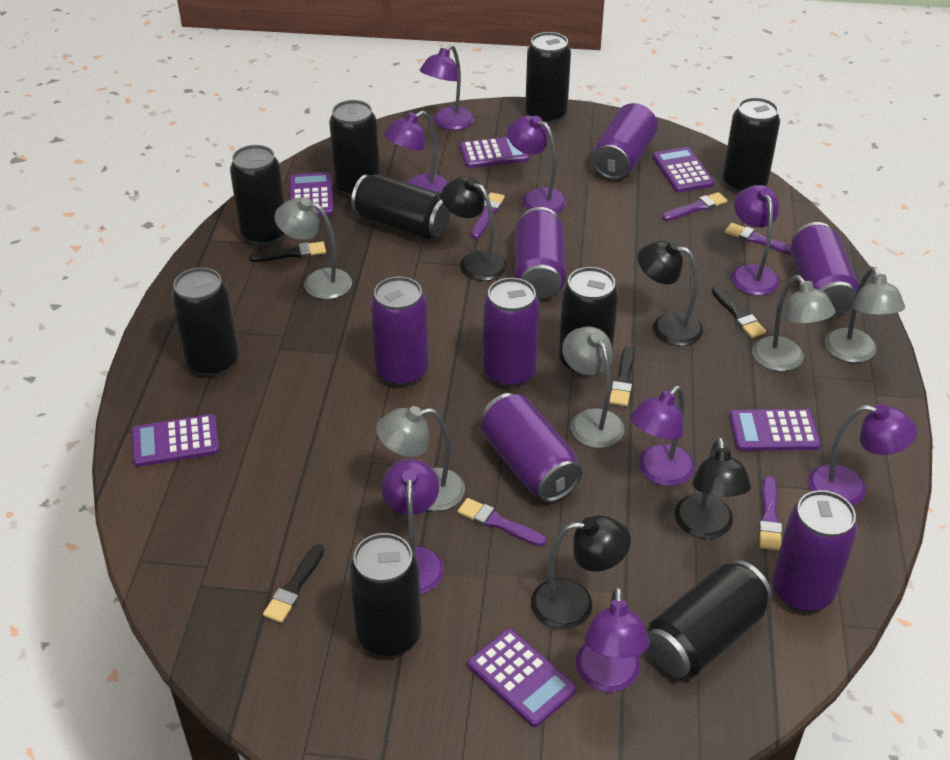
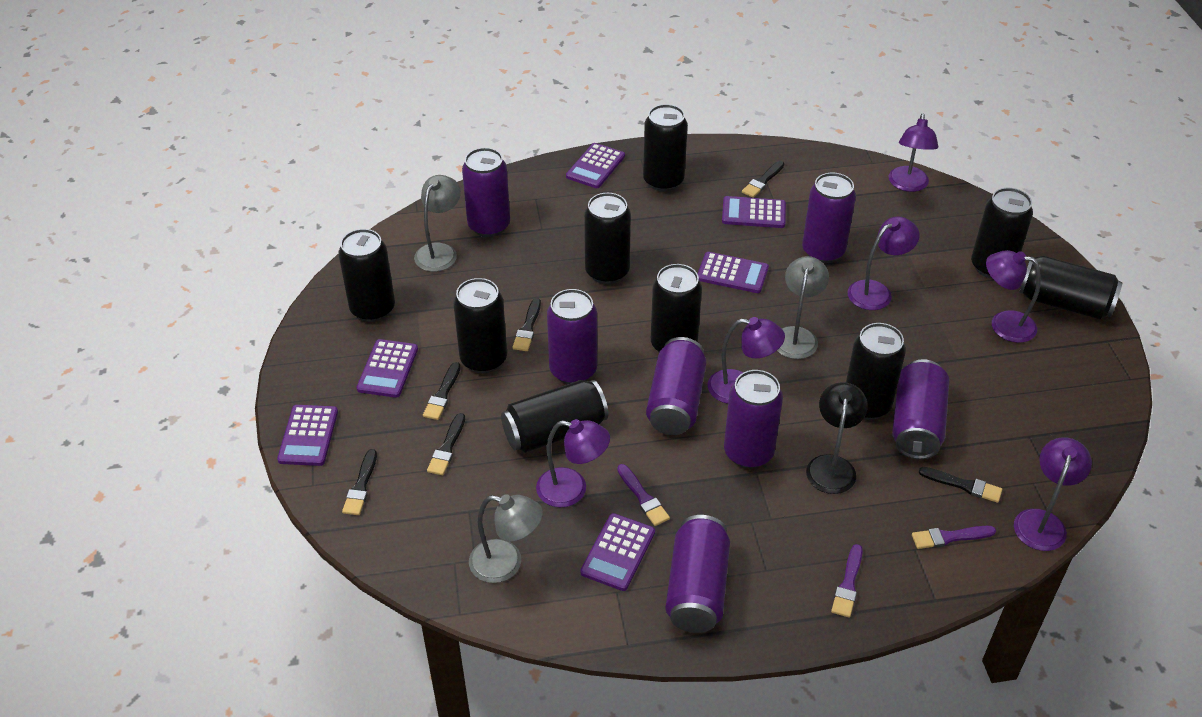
black brush: 4 -> 6
black lamp: 4 -> 1
grey lamp: 5 -> 3
purple brush: 5 -> 3
purple lamp: 8 -> 6

